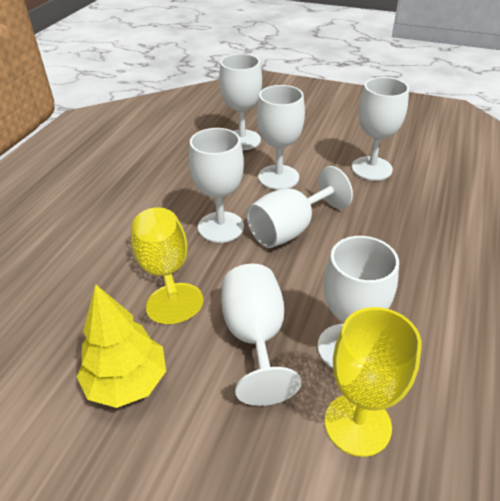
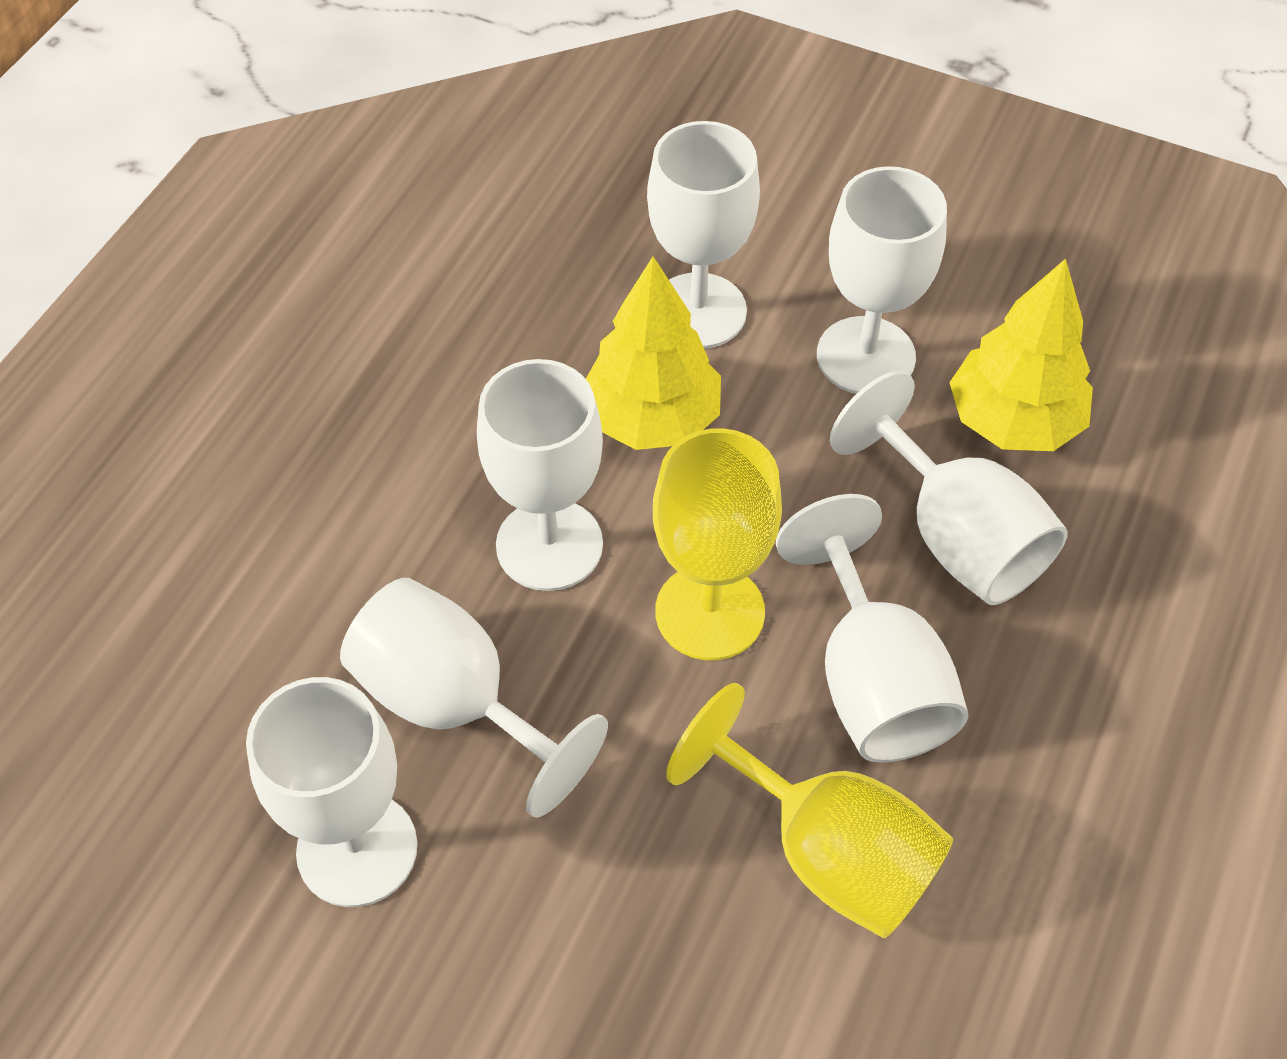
yellow tree: 1 -> 2

